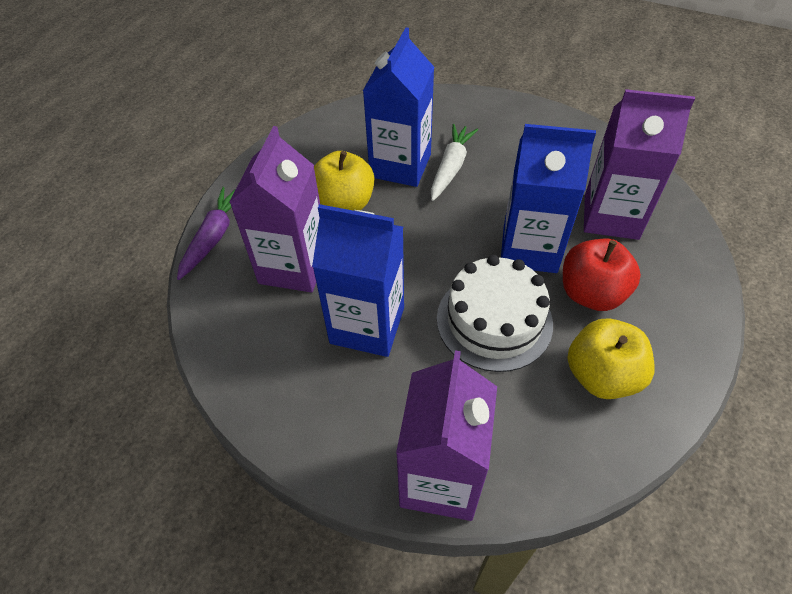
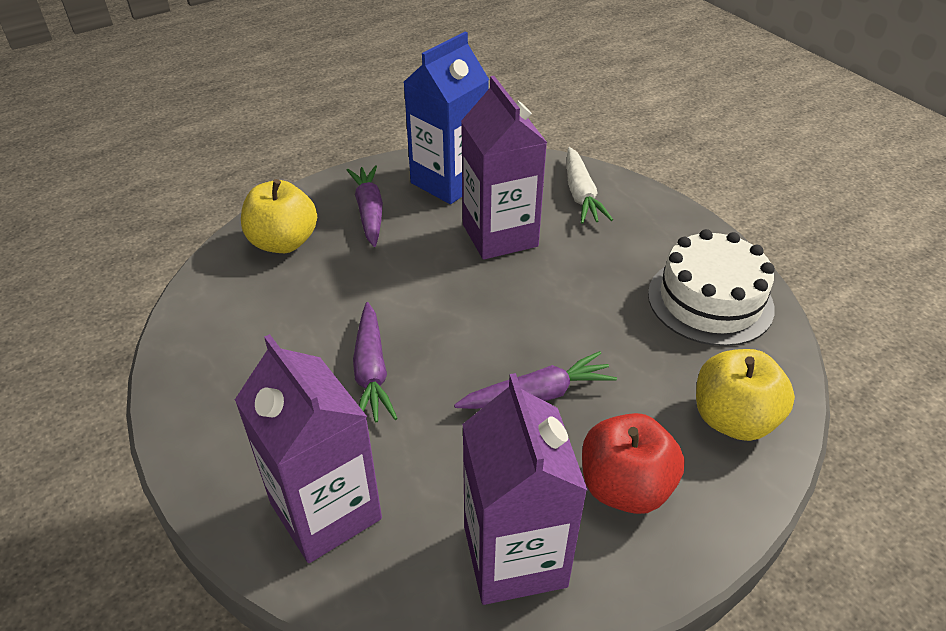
blue carton: 3 -> 1
purple carrot: 1 -> 3

